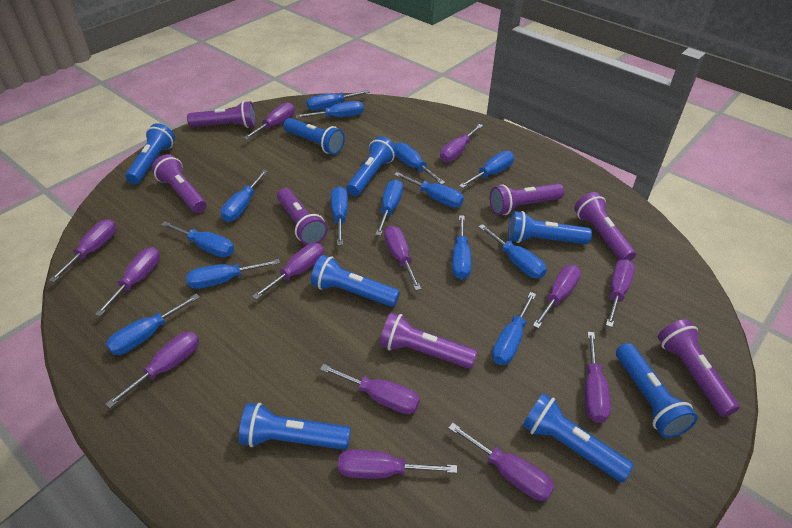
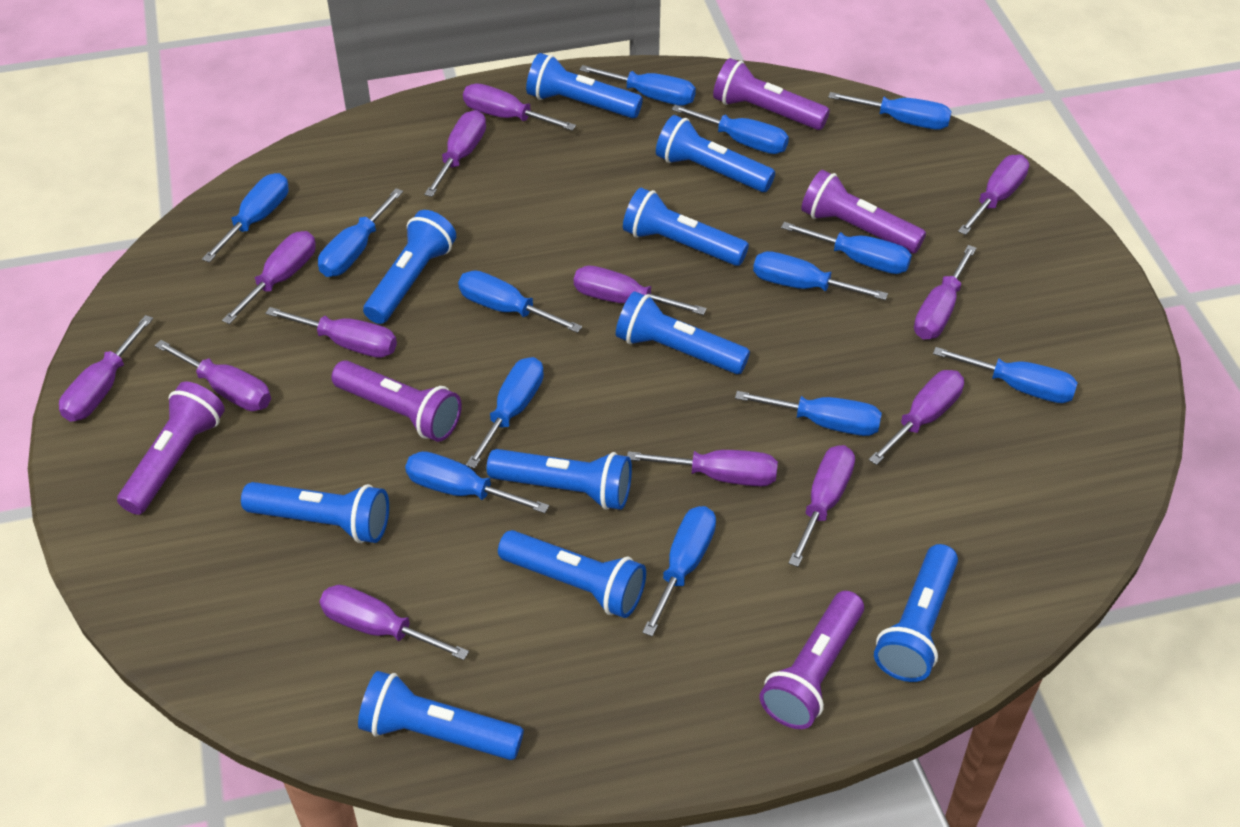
blue flashlight: 8 -> 10
blue screwdriver: 14 -> 13
purple flashlight: 7 -> 5

